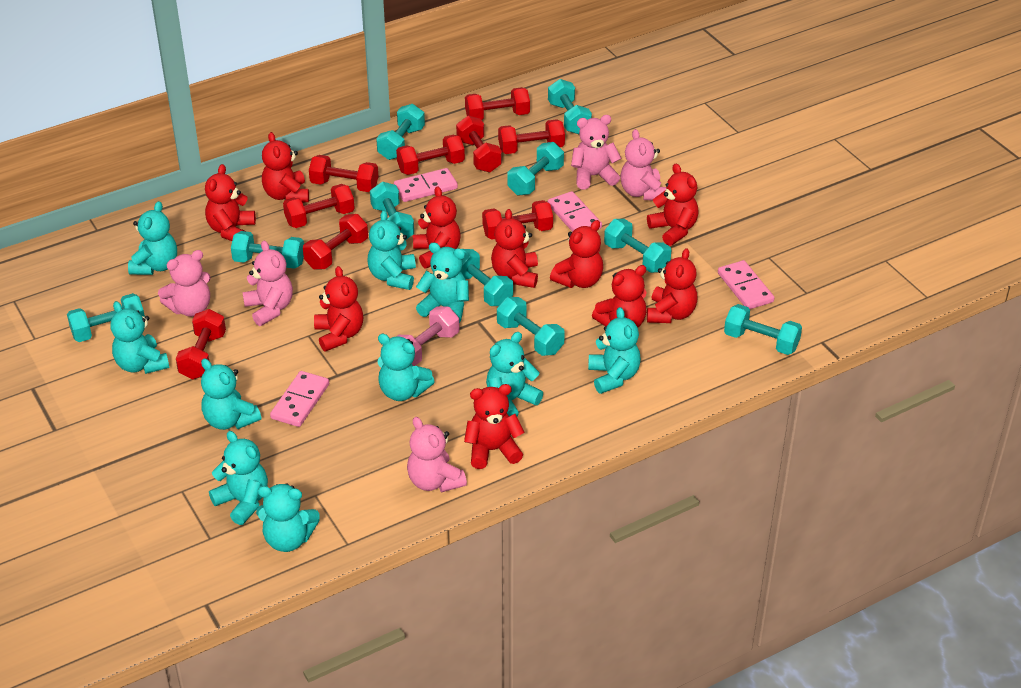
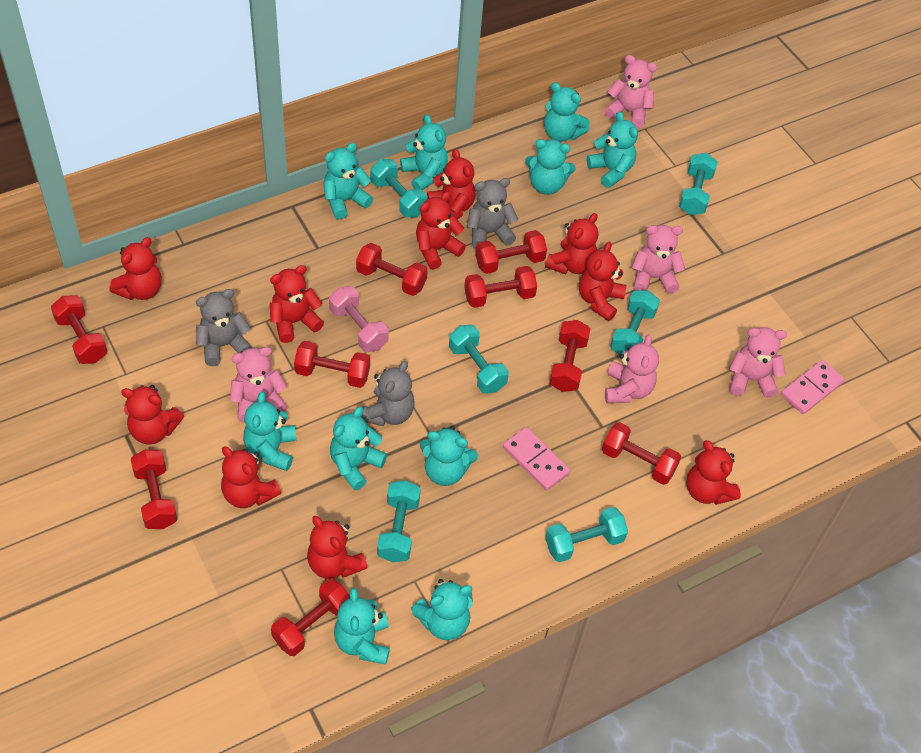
grey teddy bear: 0 -> 3
pink domino: 4 -> 2
turquoise dumbbell: 10 -> 6

